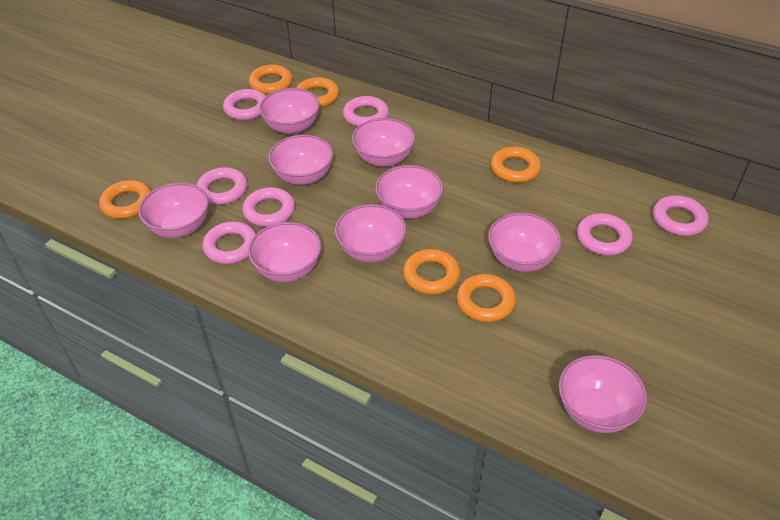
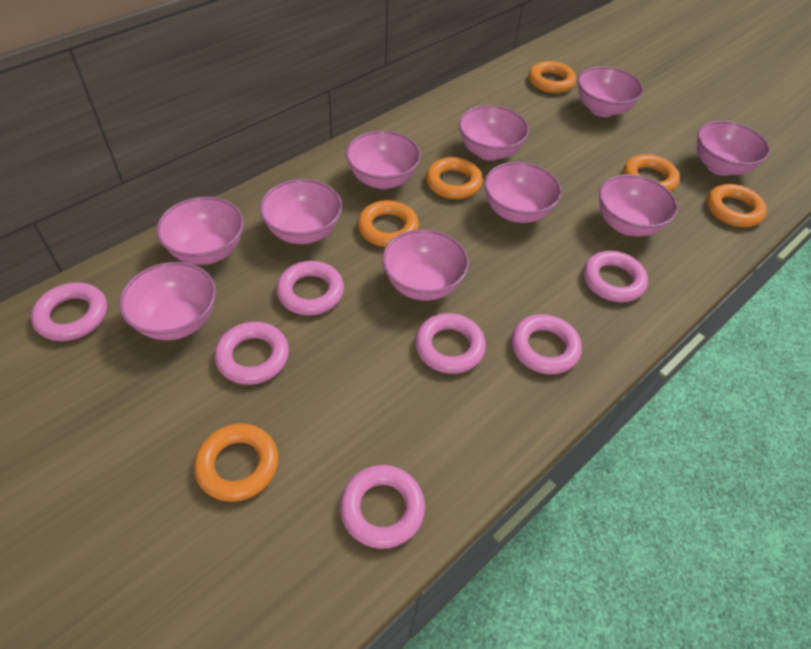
pink bowl: 9 -> 10

